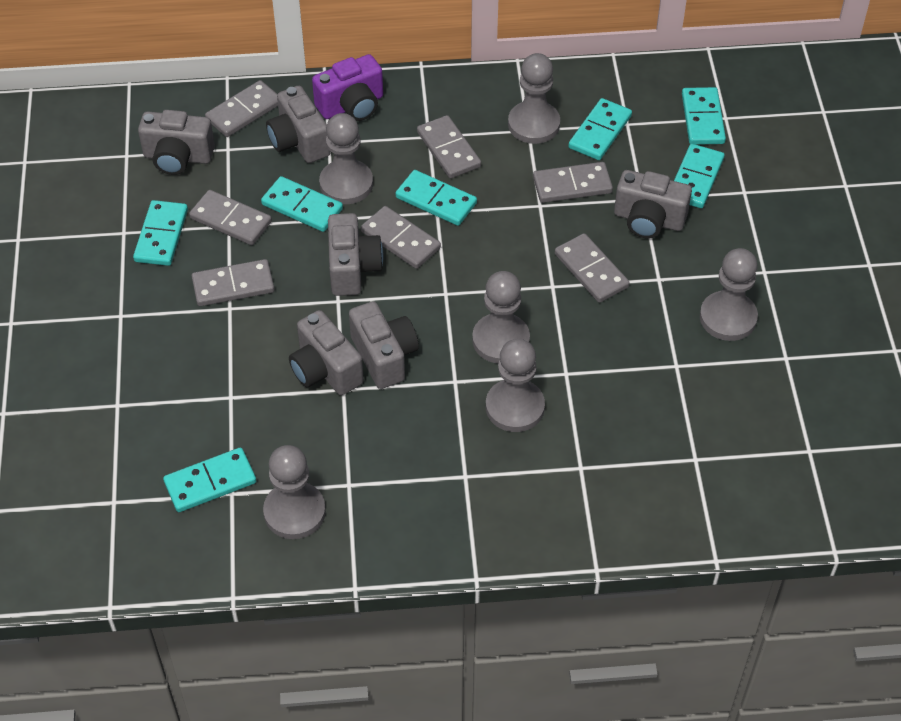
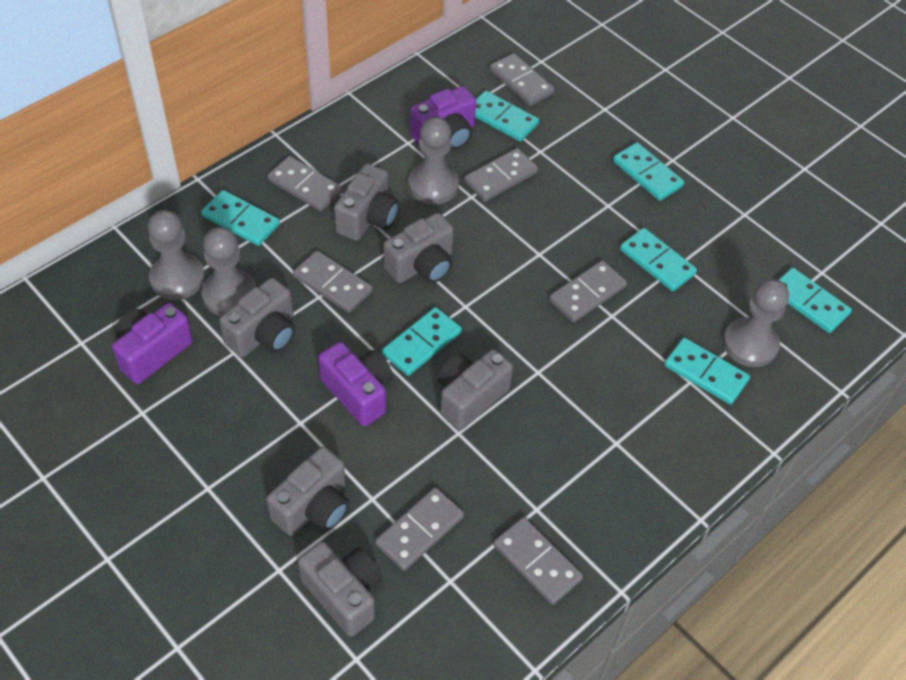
grey pawn: 6 -> 4
purple camera: 1 -> 3

